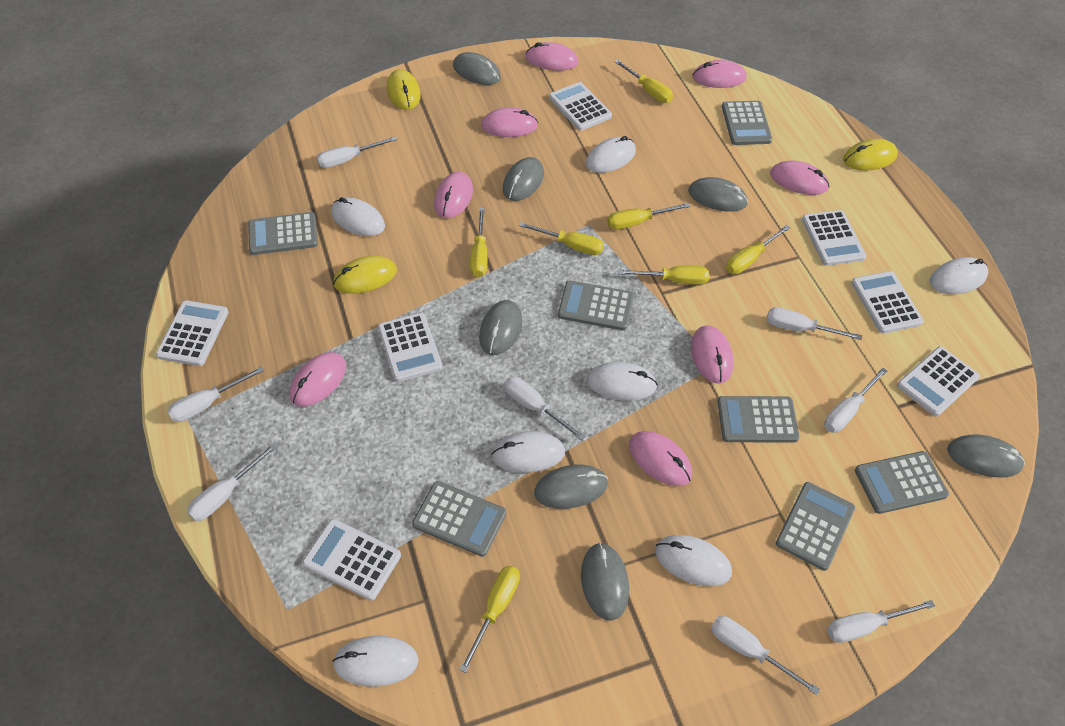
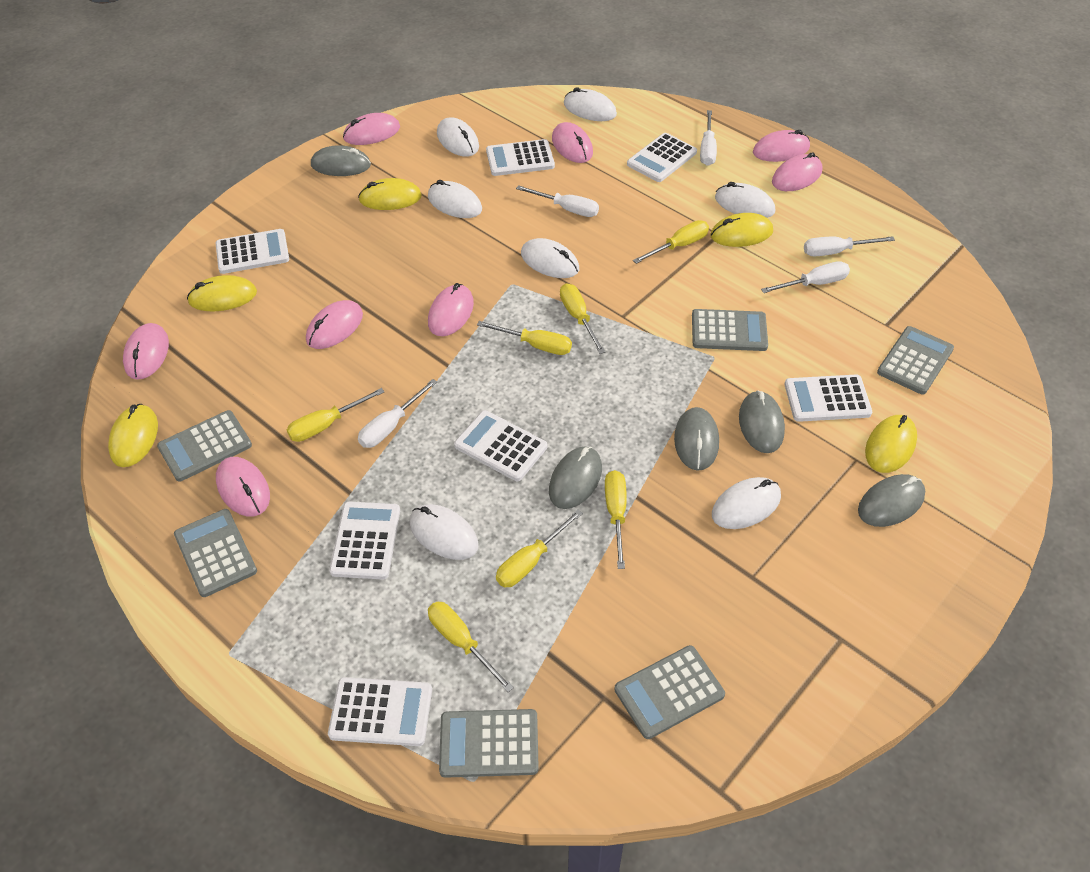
grey calculator: 7 -> 6
grey mouse: 7 -> 5
white screwdriver: 8 -> 5
yellow mouse: 3 -> 5

